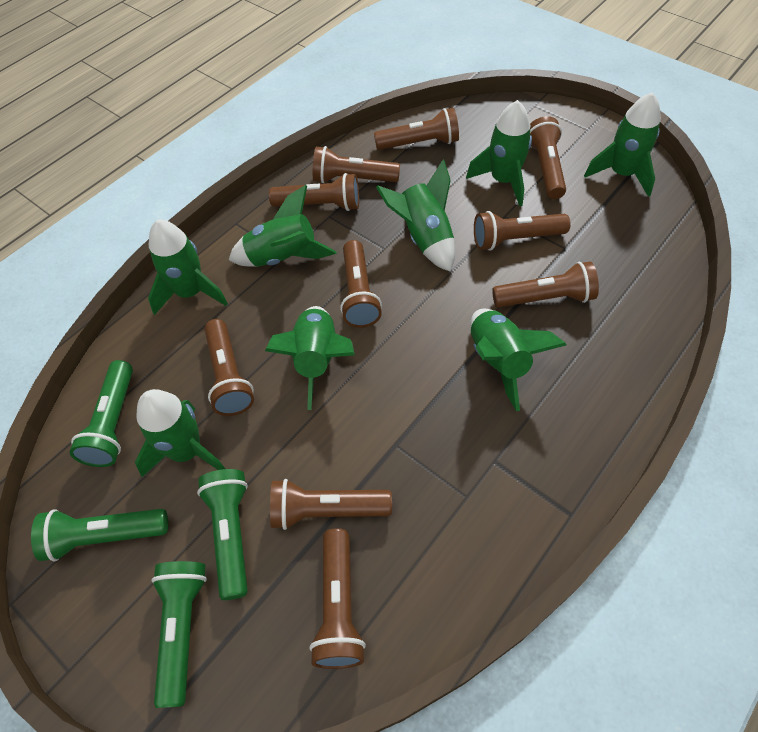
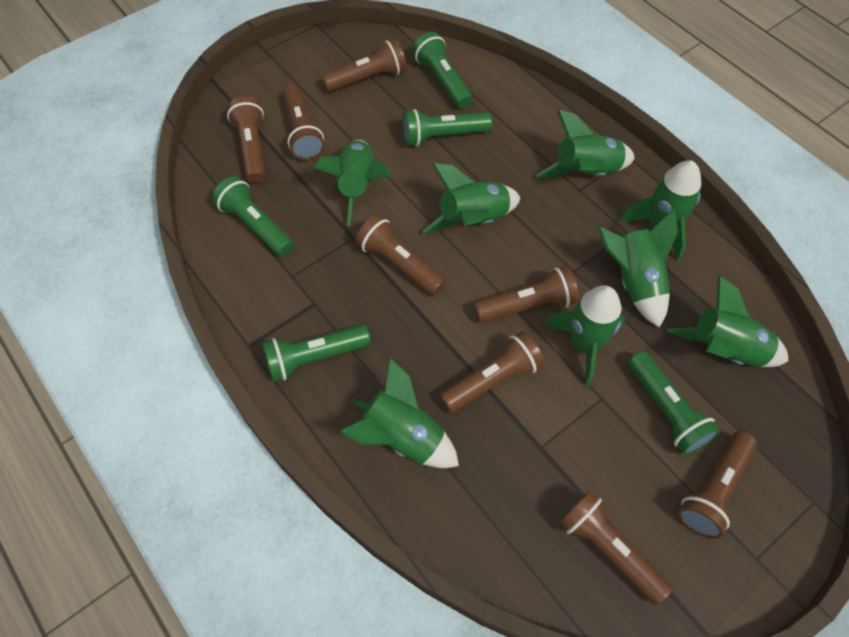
brown flashlight: 10 -> 8
green flashlight: 4 -> 5

